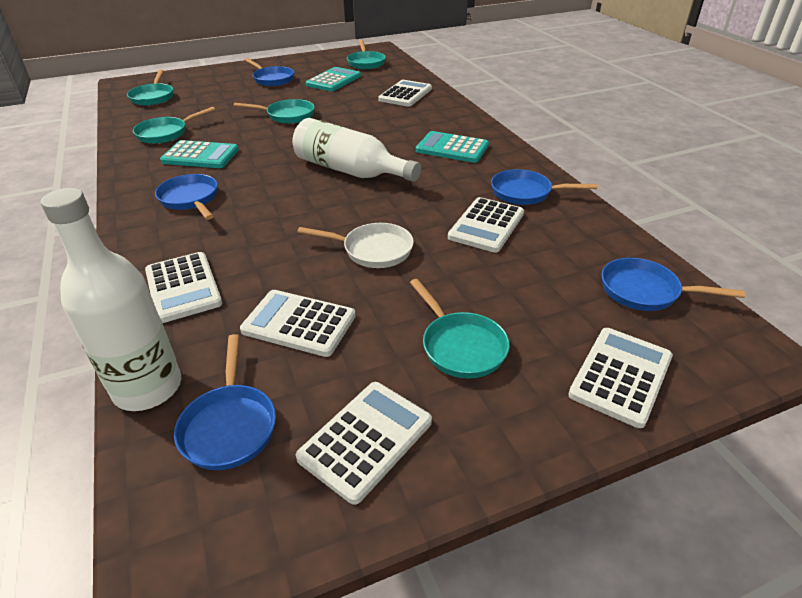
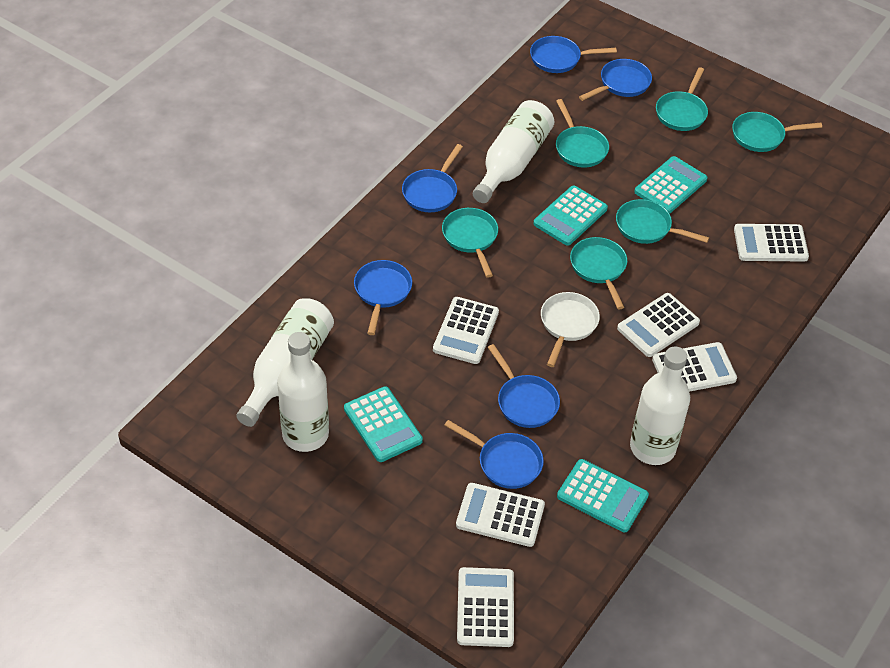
blue pan: 5 -> 6
turquoise calculator: 3 -> 4
turquoise pan: 5 -> 6
white bottle: 2 -> 4

